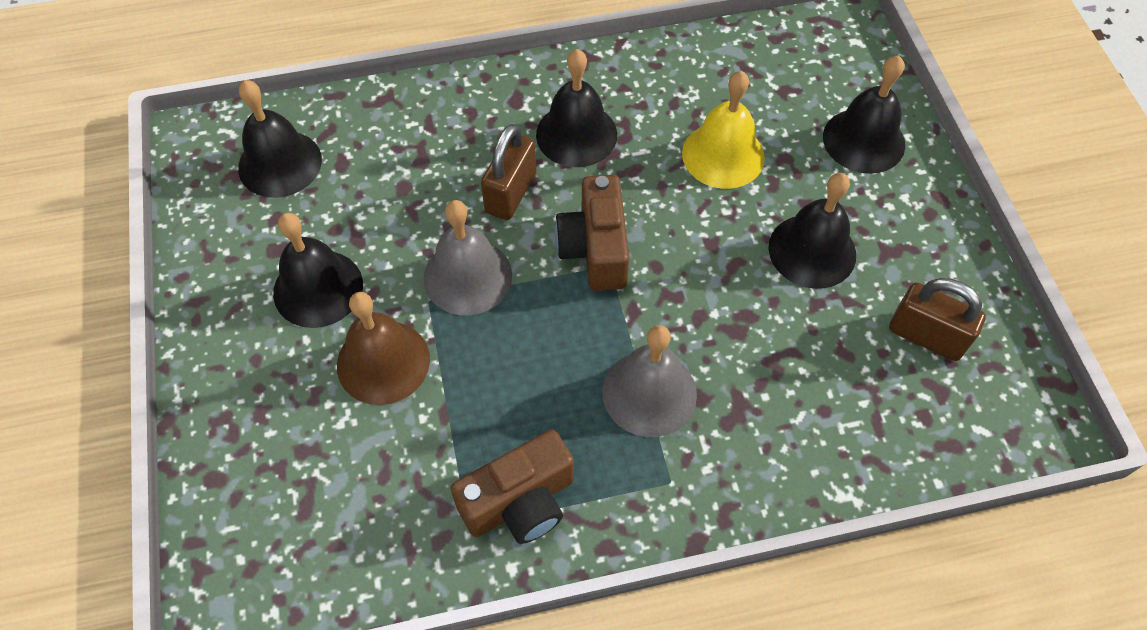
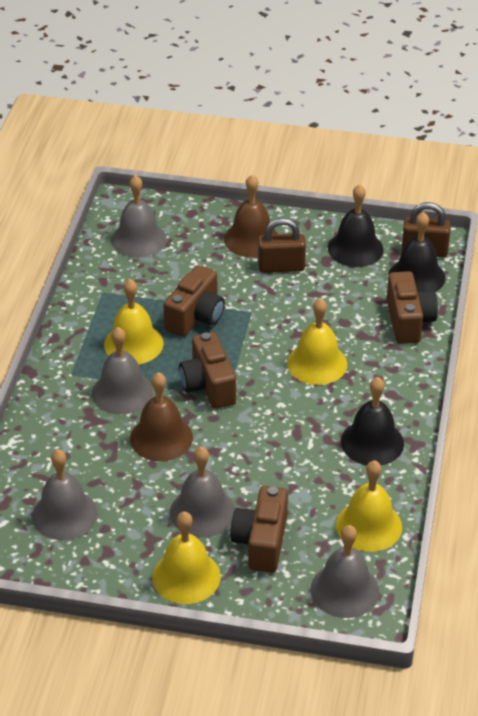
black bell: 5 -> 3
brown bell: 1 -> 2
brown camera: 2 -> 4
grey bell: 2 -> 5
yellow bell: 1 -> 4

